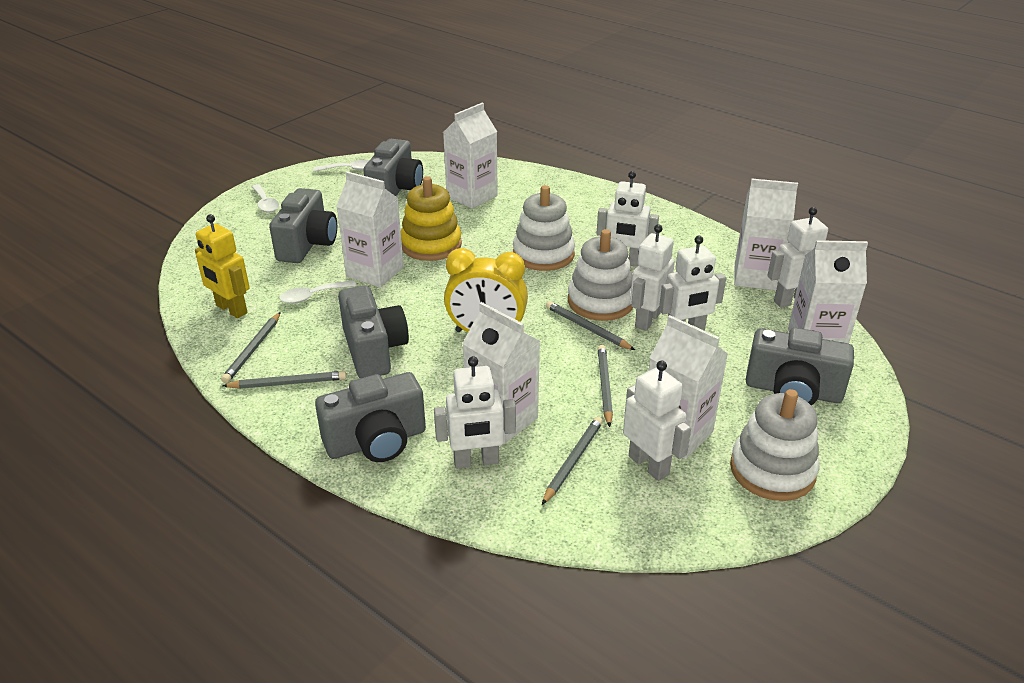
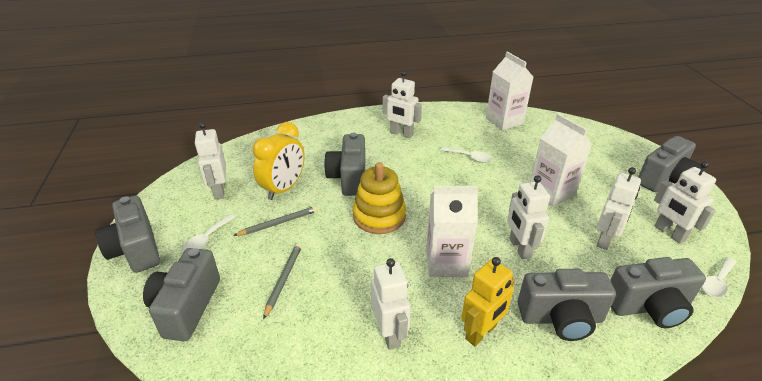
grey camera: 5 -> 6
grey pencil: 5 -> 2
white carton: 6 -> 3
white stacking toy: 3 -> 0

